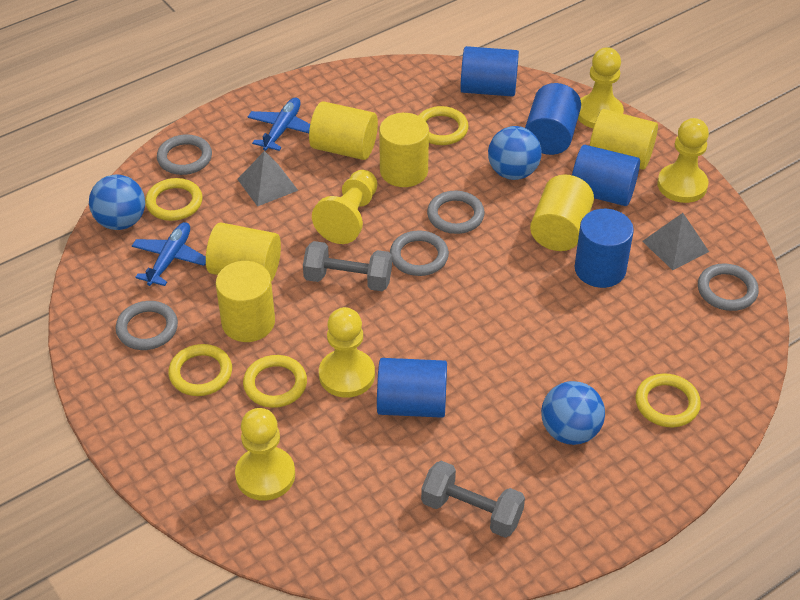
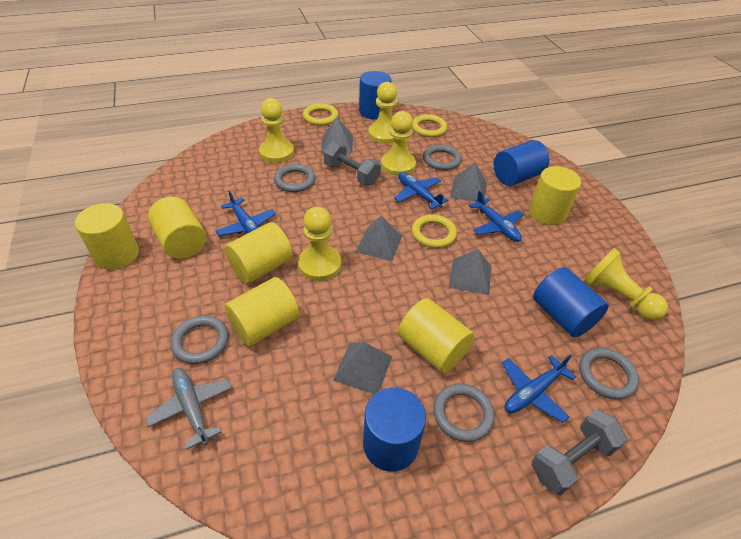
blue ball: 3 -> 0
blue cylinder: 5 -> 4
blue plane: 2 -> 4
grey plane: 0 -> 1
grey pyramid: 2 -> 5
yellow ring: 5 -> 3

